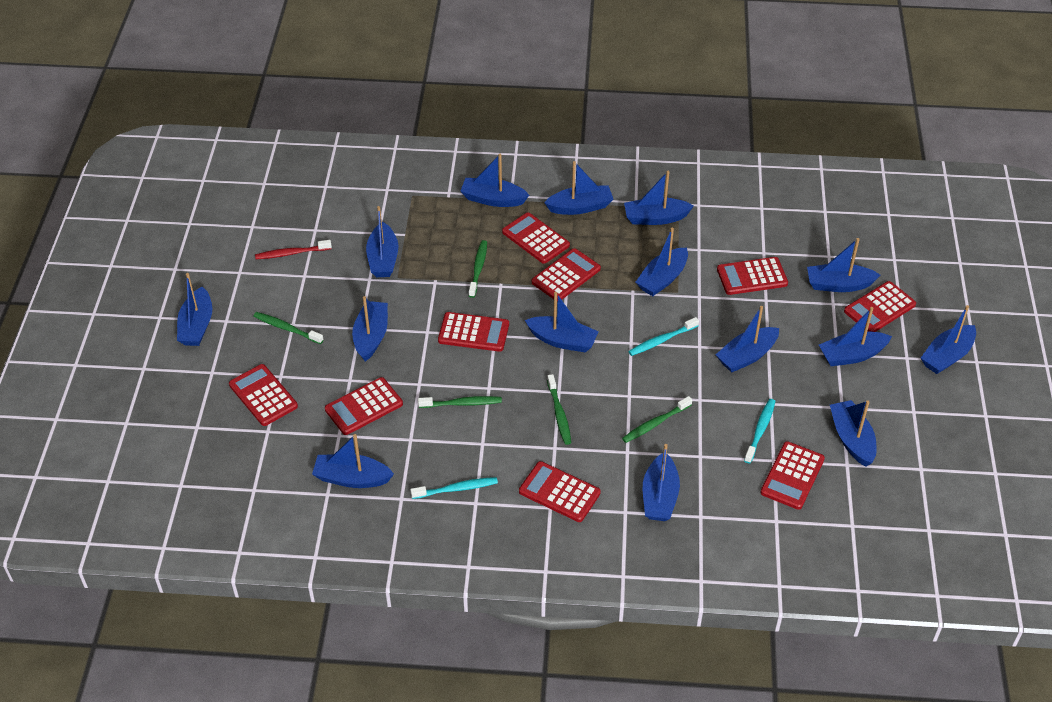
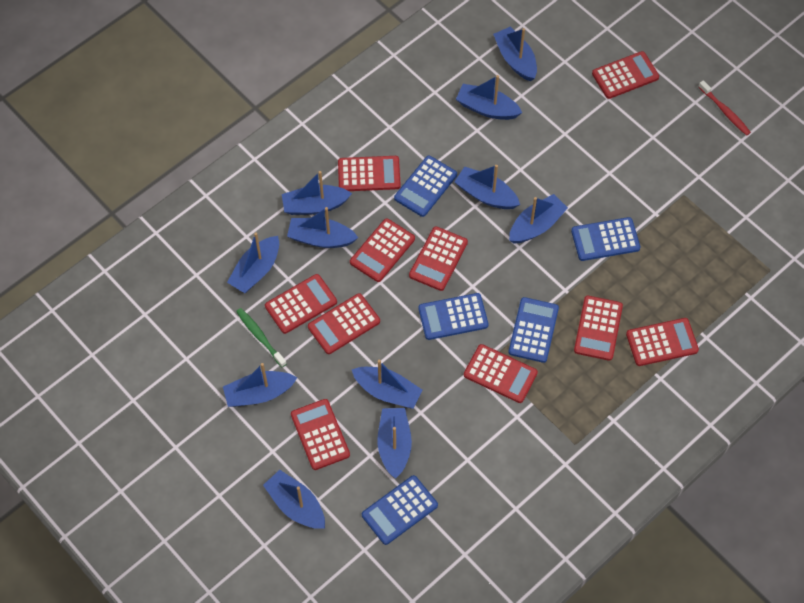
blue boat: 15 -> 11
blue calculator: 0 -> 5
green toothbrush: 5 -> 1
red calculator: 9 -> 10
turquoise toothbrush: 3 -> 0

